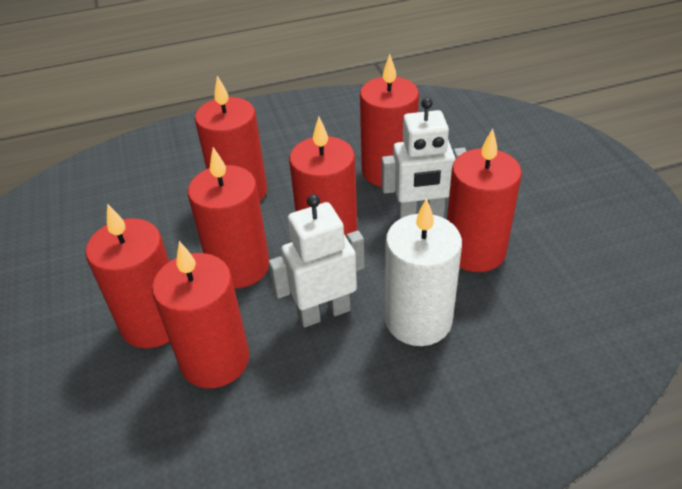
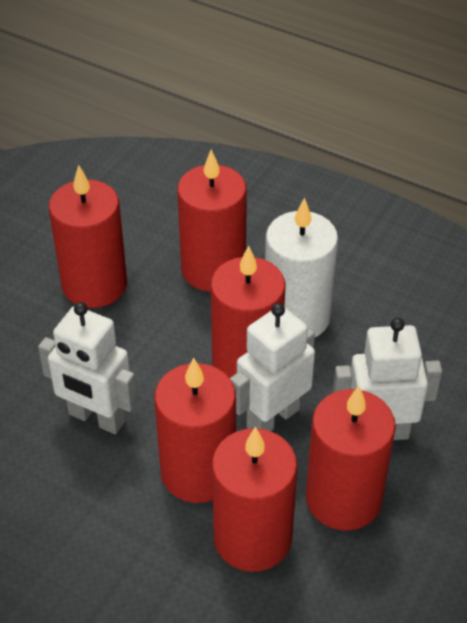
red candle: 7 -> 6
white robot: 2 -> 3

